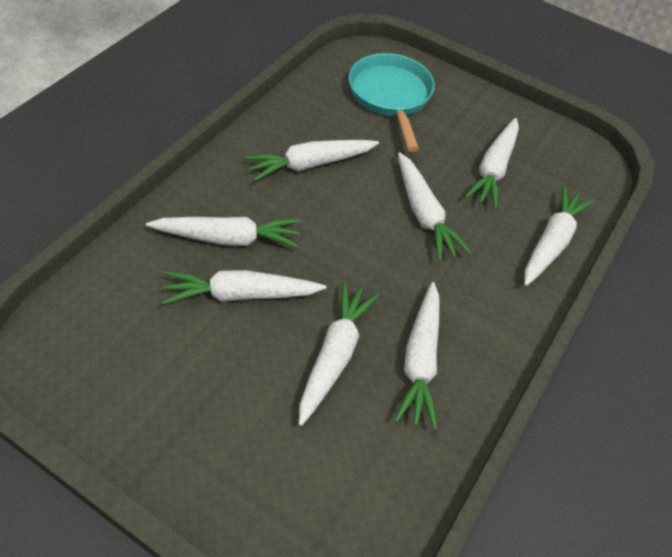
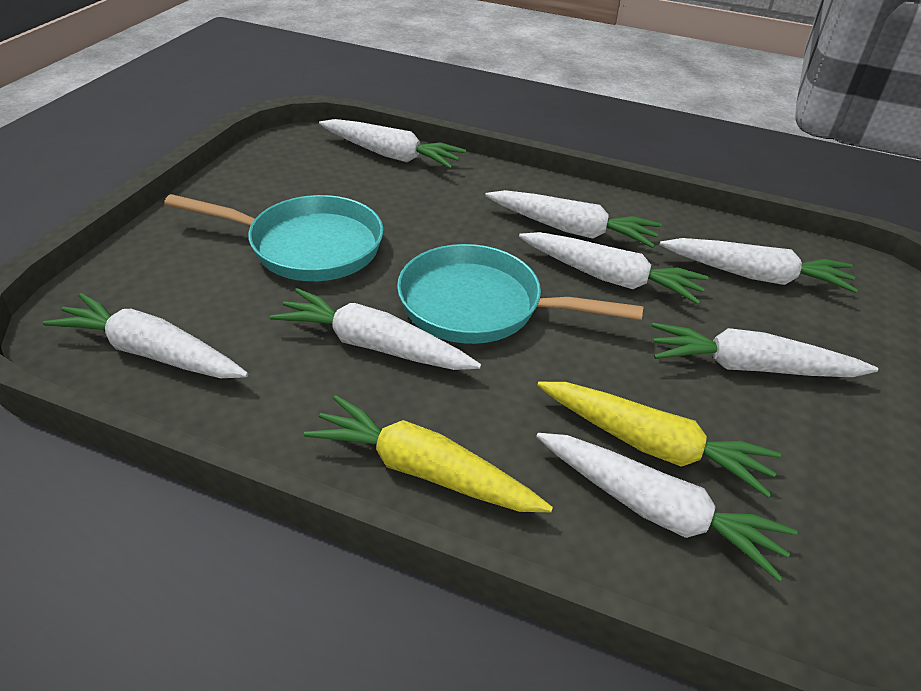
turquoise pan: 1 -> 2
yellow carrot: 0 -> 2

